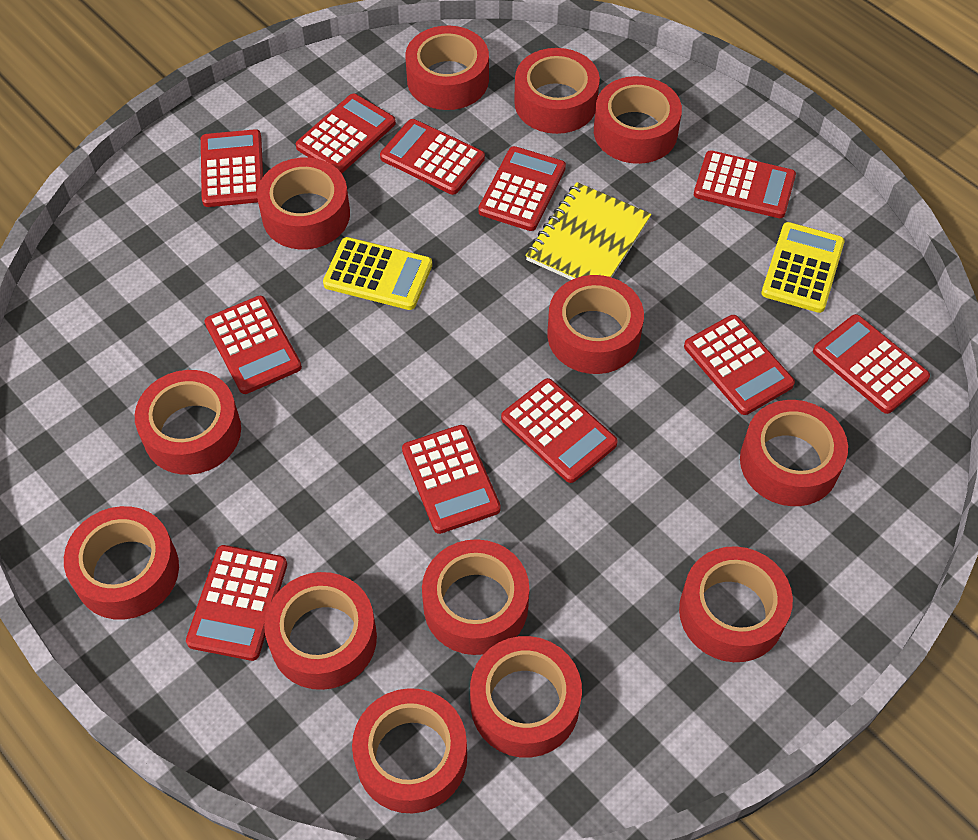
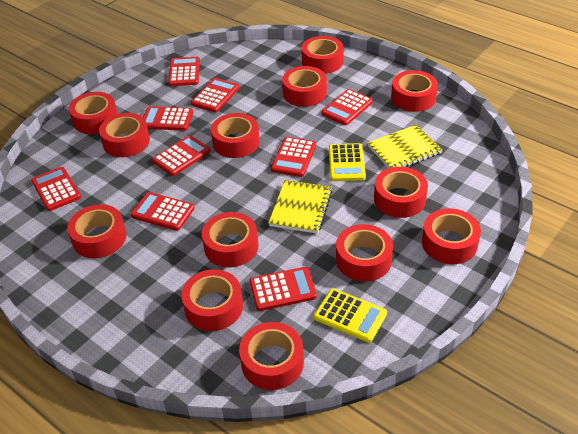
red calculator: 11 -> 9
yellow notebook: 1 -> 2

